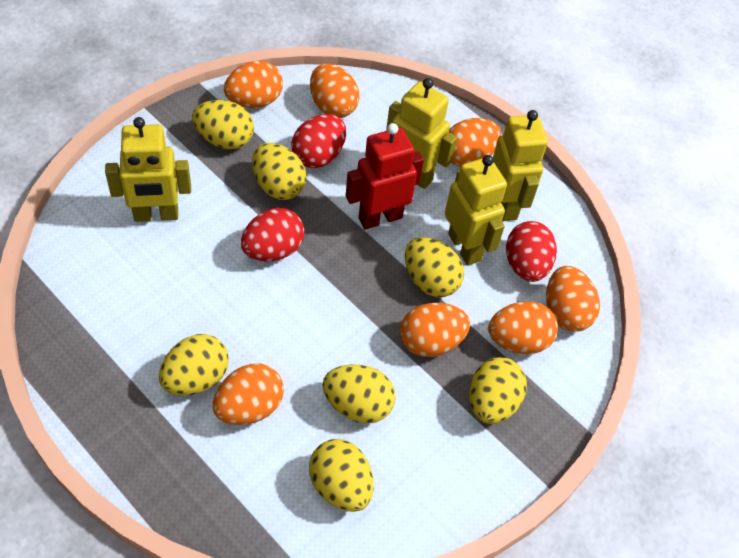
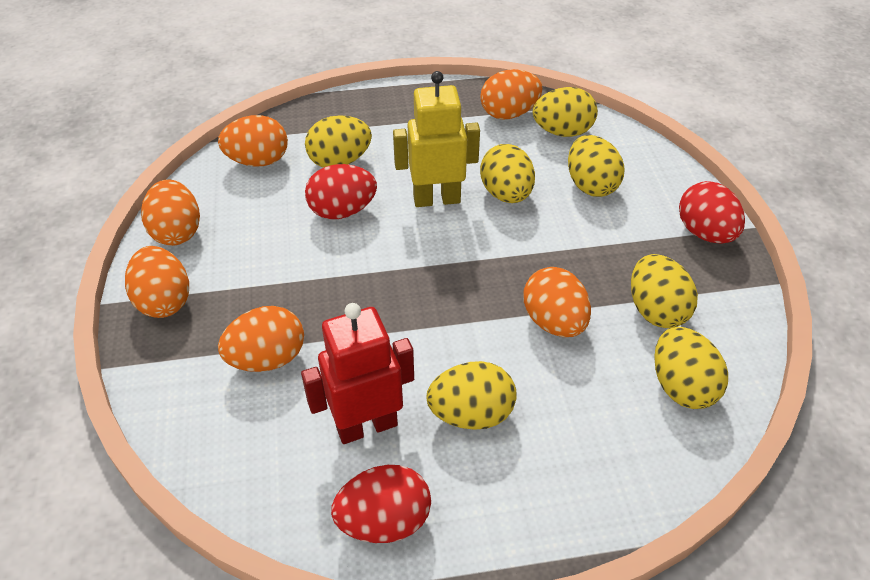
orange egg: 7 -> 6
yellow robot: 4 -> 1

